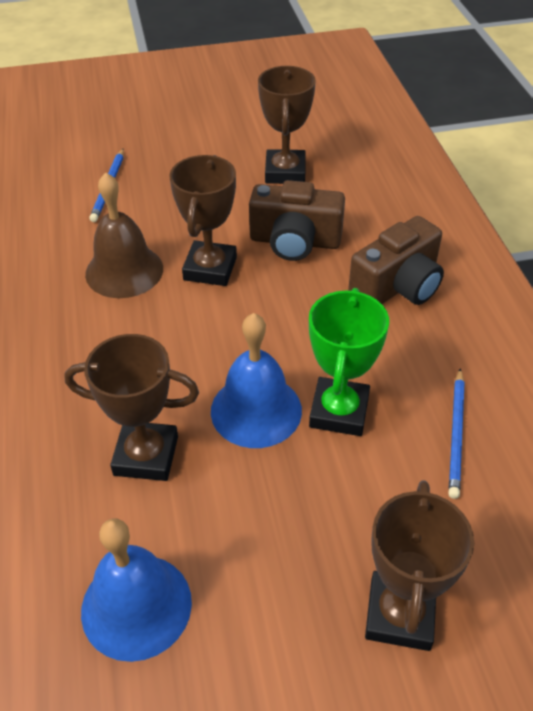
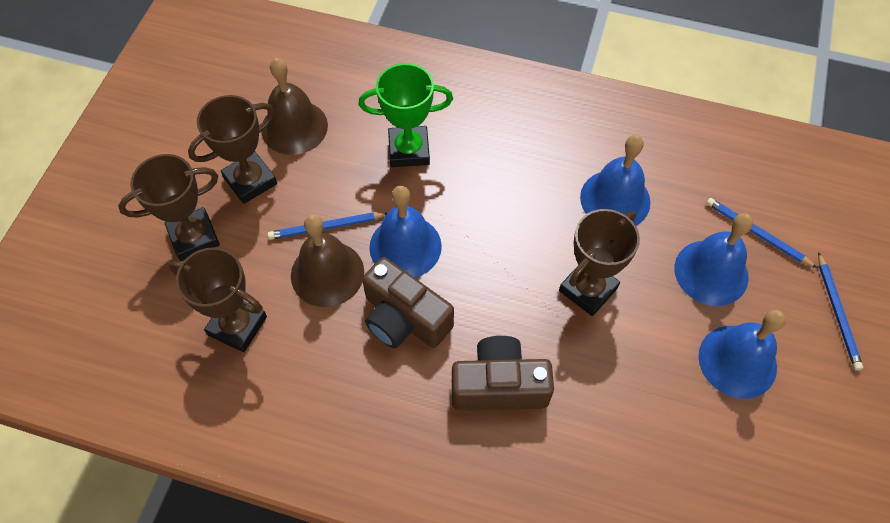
blue bell: 2 -> 4
blue pencil: 2 -> 3
brown bell: 1 -> 2

